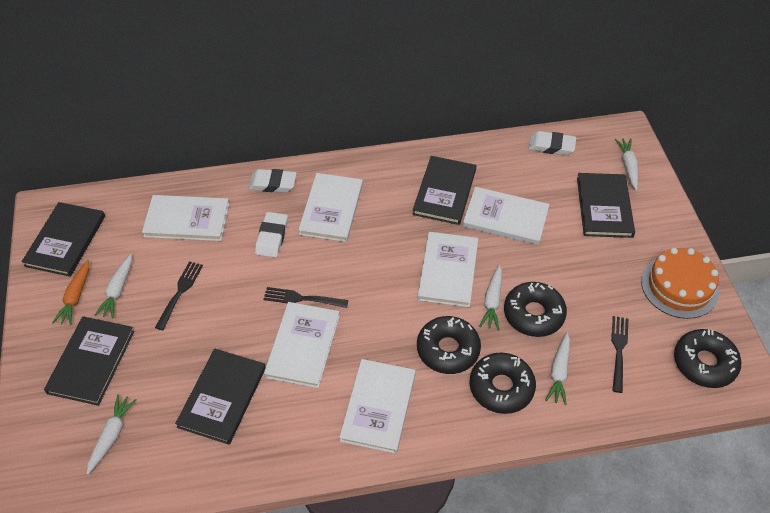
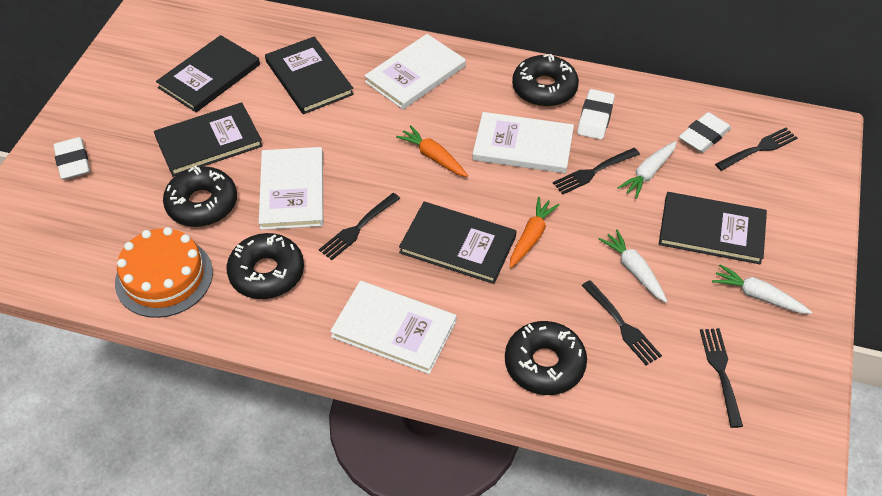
black fork: 3 -> 5
orange carrot: 1 -> 2
white book: 6 -> 4
white carrot: 5 -> 3

